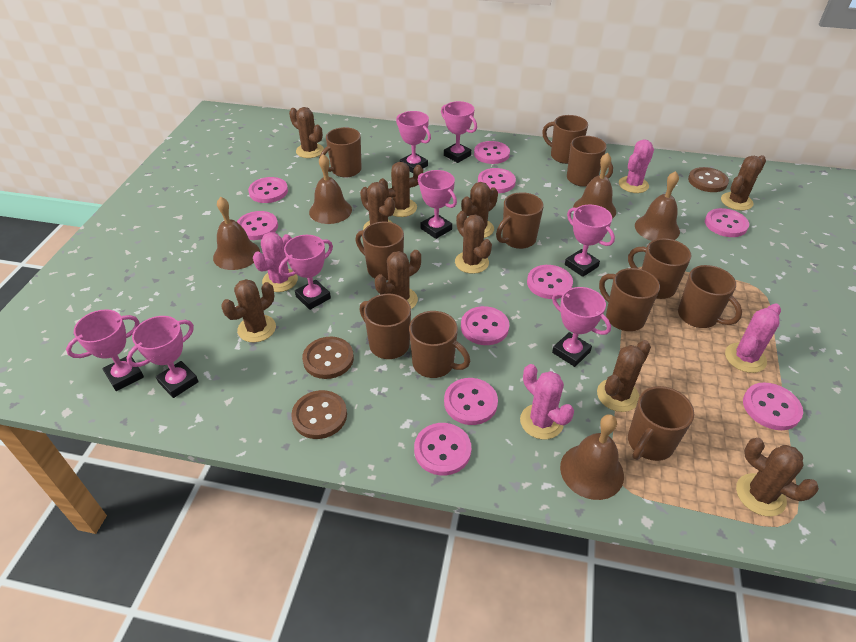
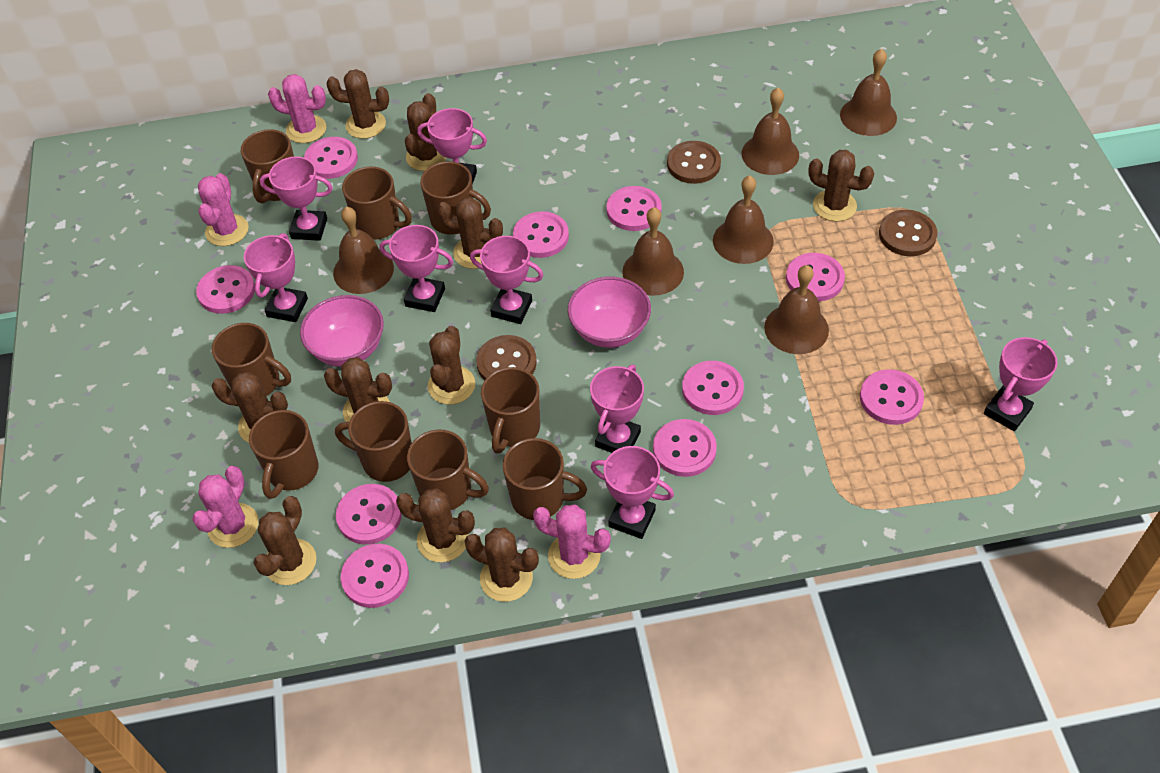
brown bell: 5 -> 6
brown mug: 11 -> 9
pink bowl: 0 -> 2

